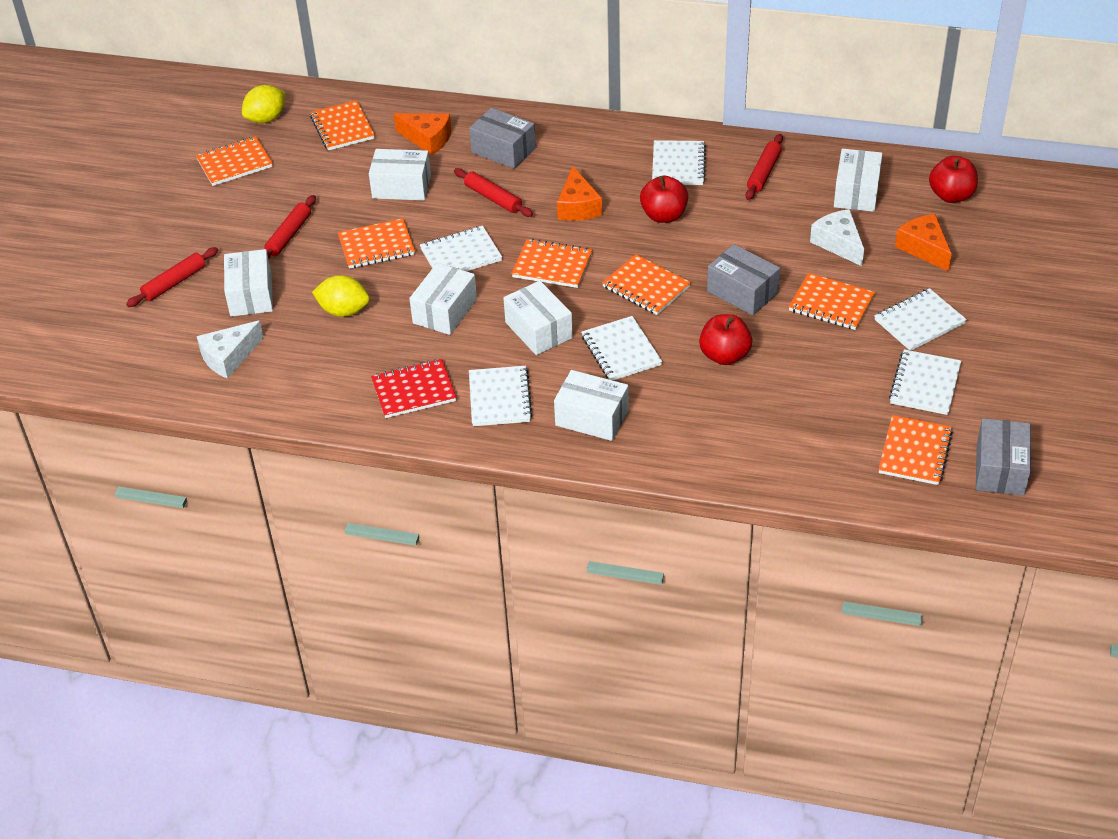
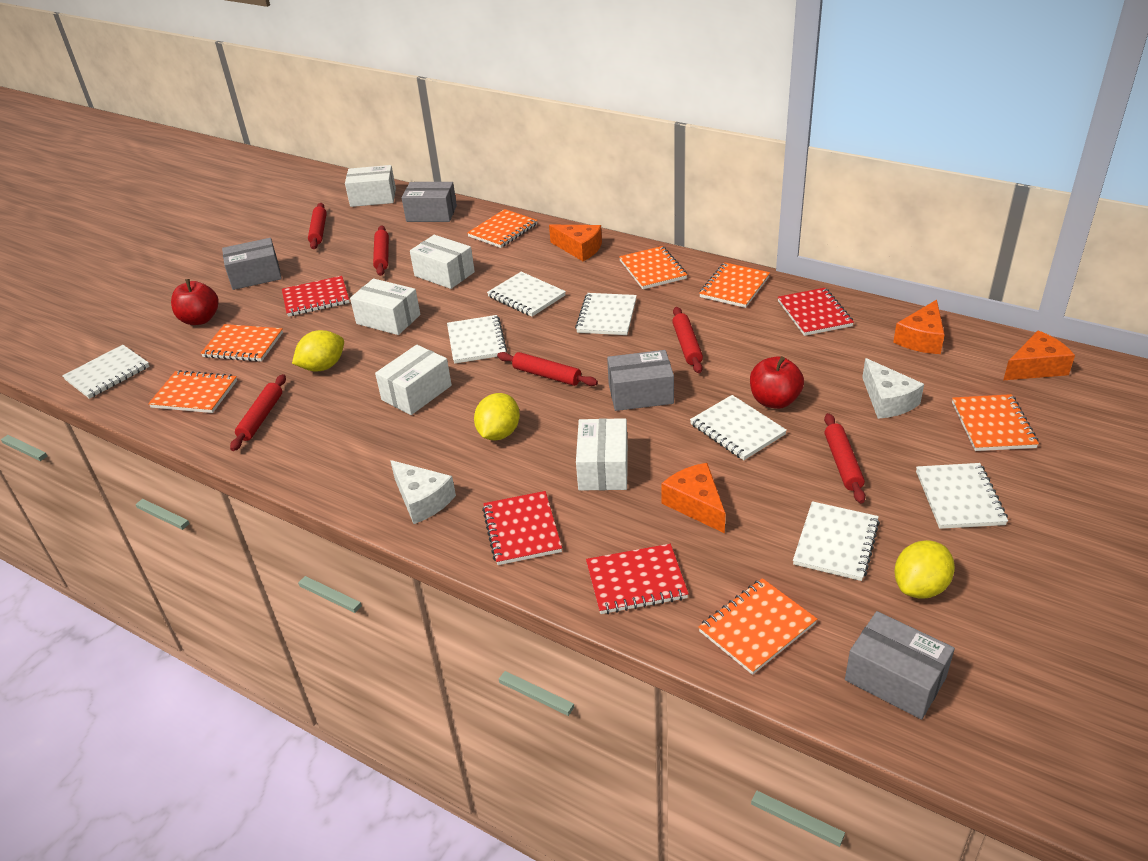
grey box: 3 -> 4
orange cheese: 3 -> 4
red apple: 3 -> 2
red notebook: 1 -> 4
red rolling pin: 4 -> 6
white box: 6 -> 5
white notebook: 6 -> 7
yellow lemon: 2 -> 3

